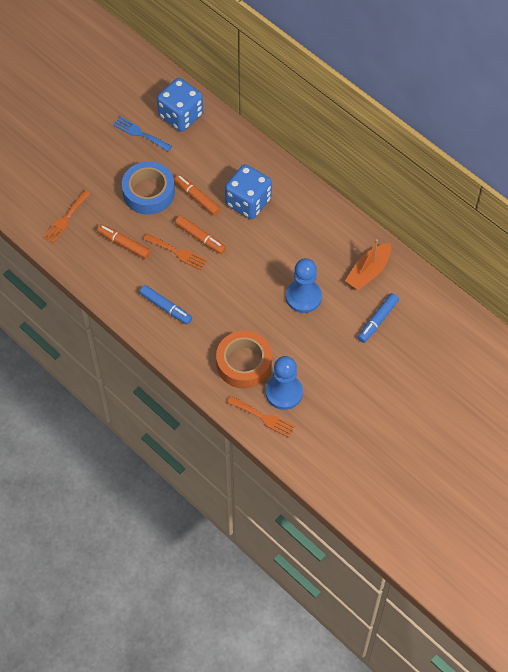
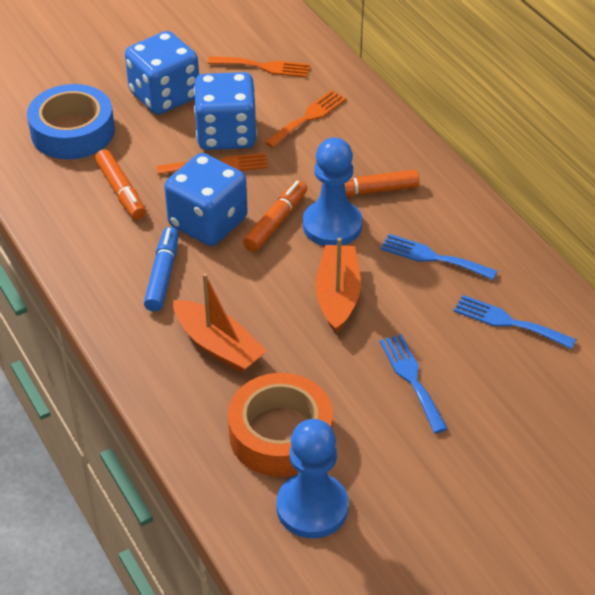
blue dice: 2 -> 3
blue fork: 1 -> 3
blue marker: 2 -> 1
orange boat: 1 -> 2

